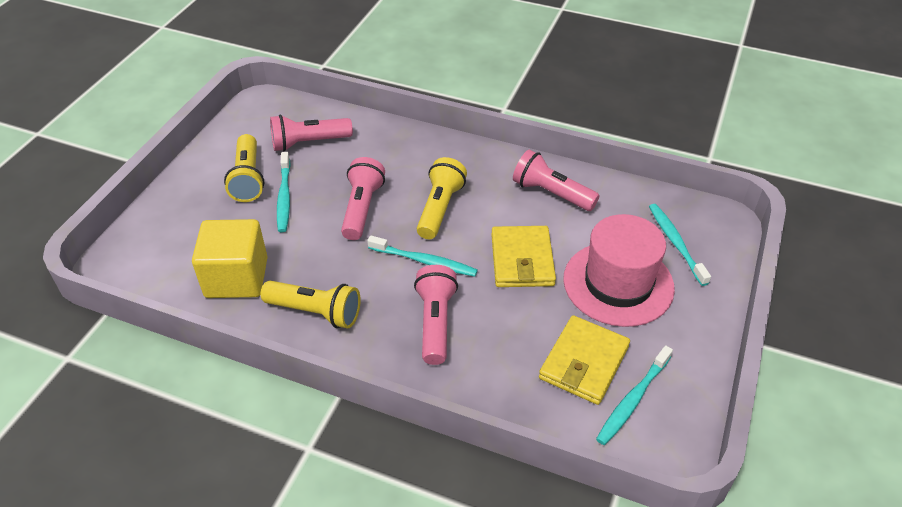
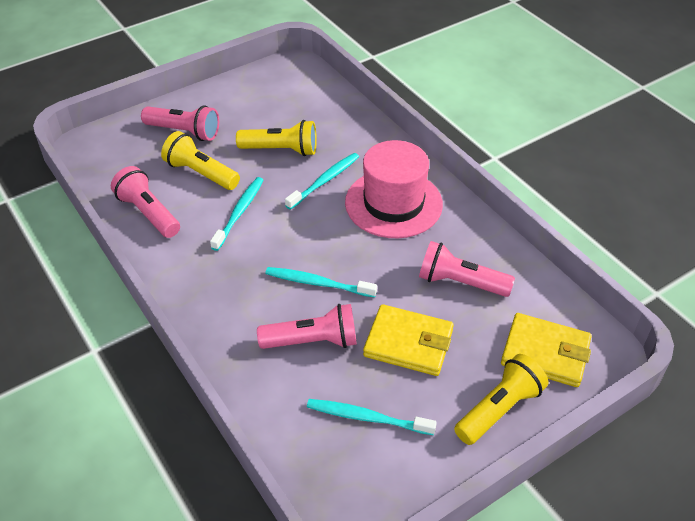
yellow cube: 1 -> 0

